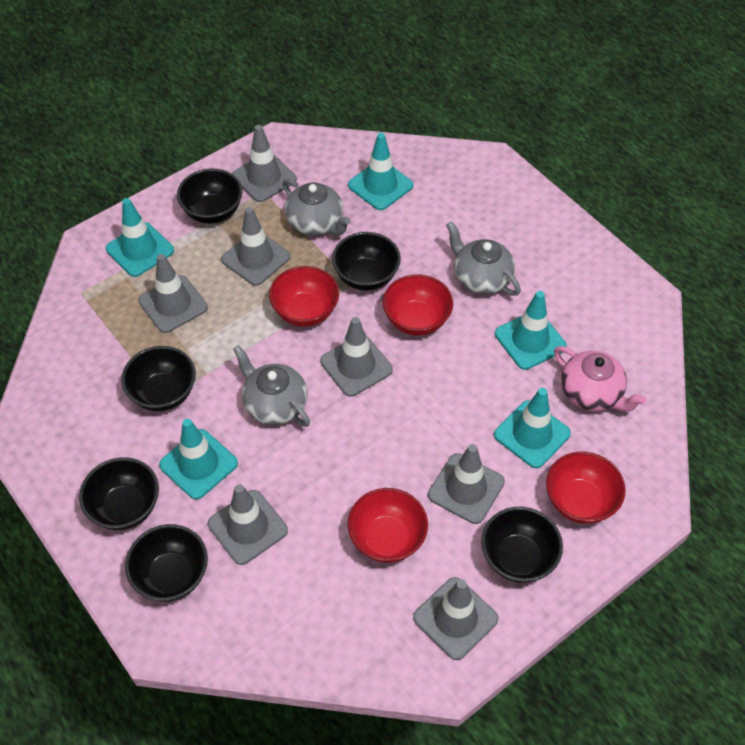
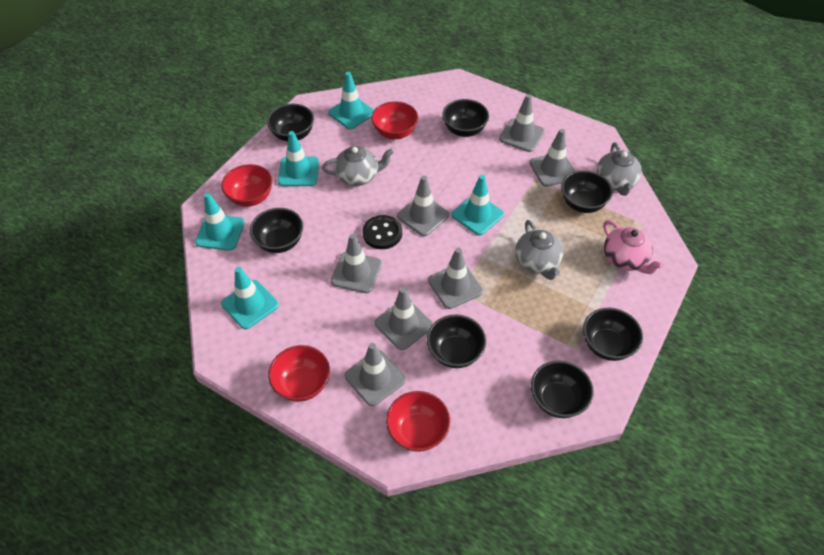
black bowl: 6 -> 7
black button: 0 -> 1

